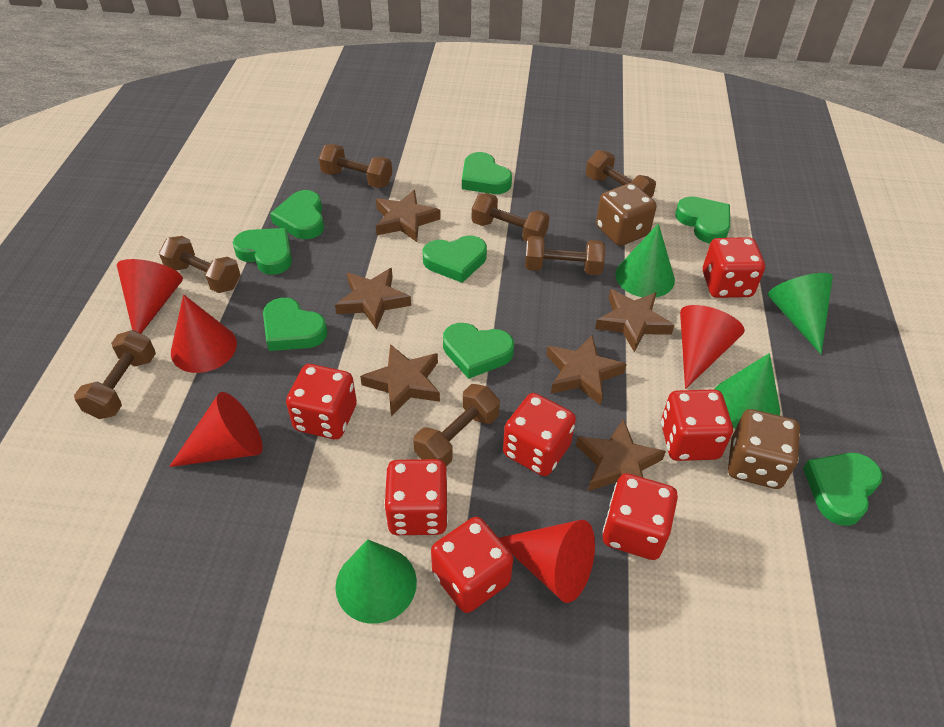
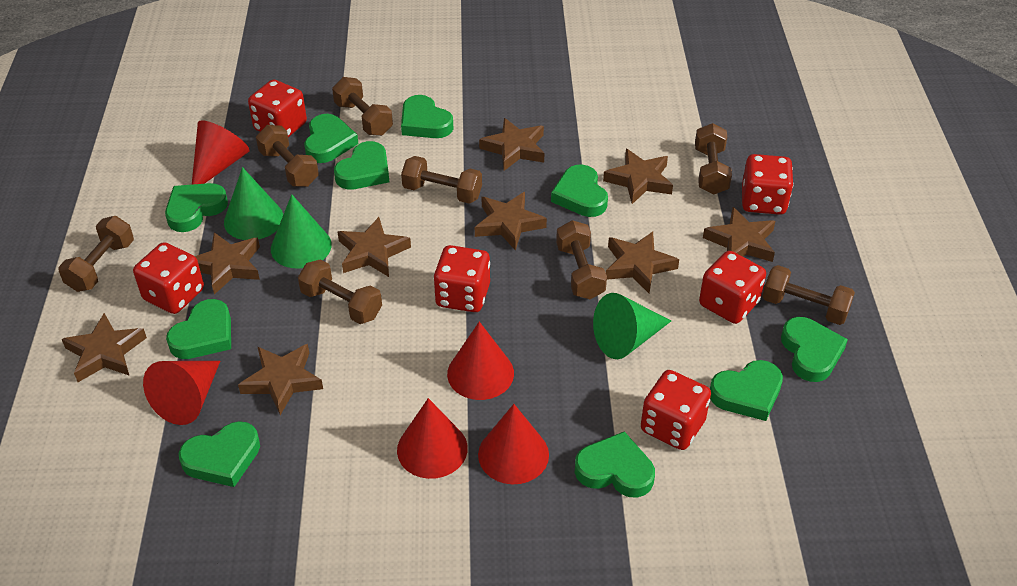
brown dice: 2 -> 0
brown dumbbell: 7 -> 8
brown star: 6 -> 9
green cone: 4 -> 3
green heart: 8 -> 10
red dice: 7 -> 6

